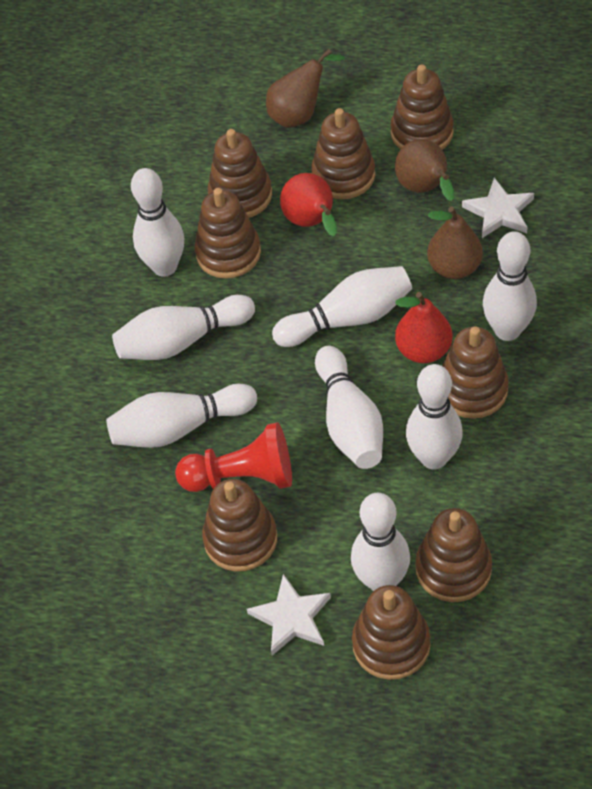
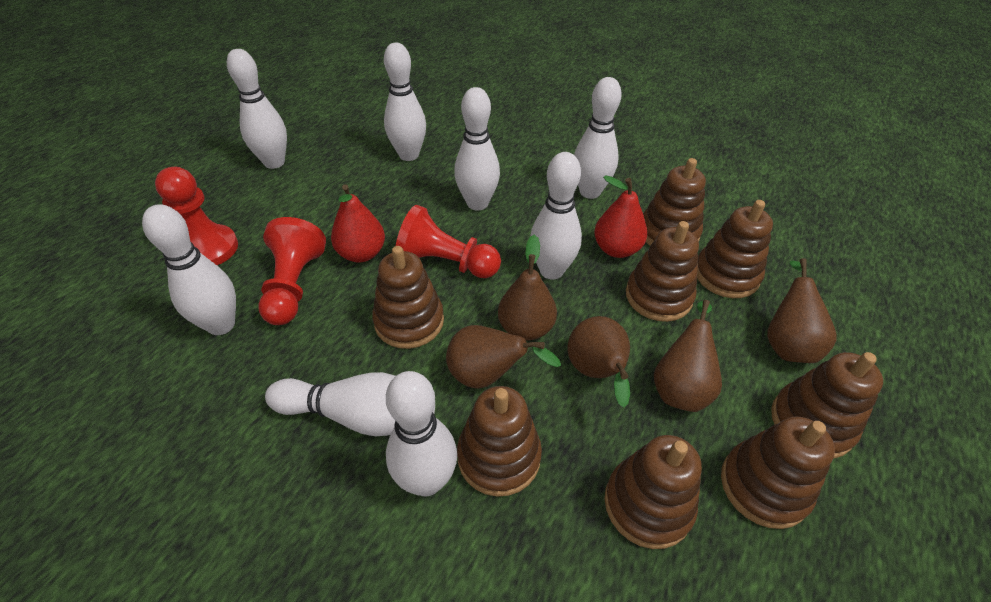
brown pear: 3 -> 5
red pawn: 1 -> 3
white star: 2 -> 0

